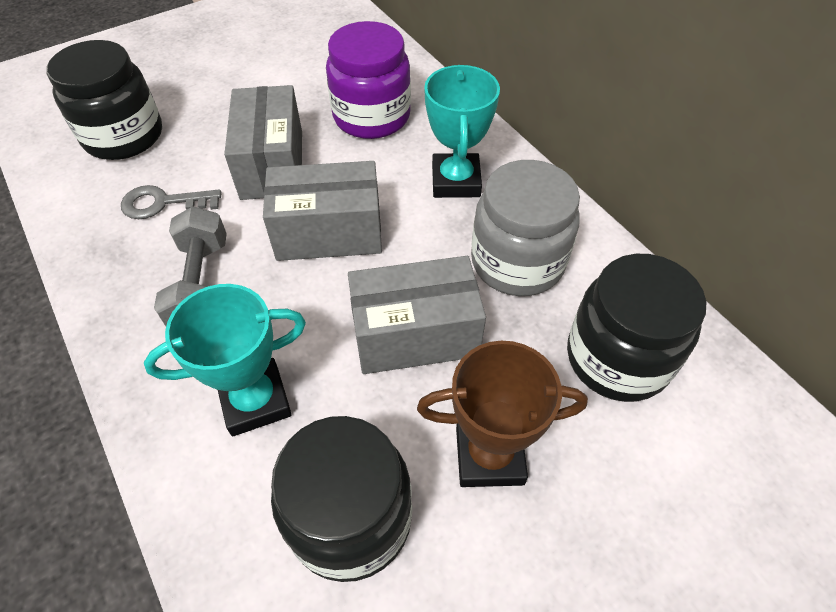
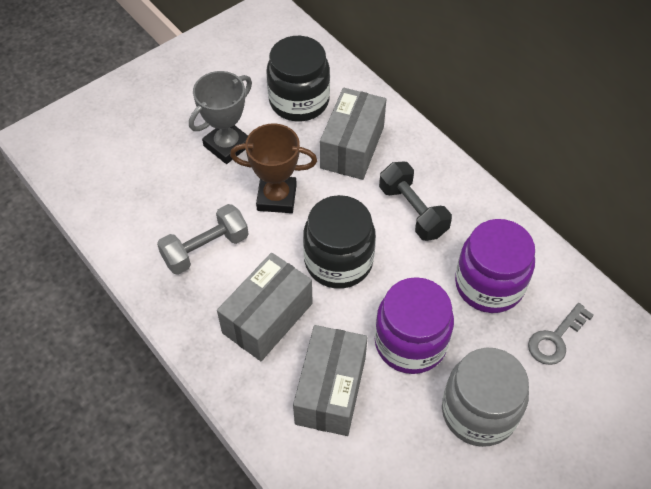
black dumbbell: 0 -> 1
black jar: 3 -> 2
grey trophy: 0 -> 1
purple jar: 1 -> 2
turquoise trophy: 2 -> 0

